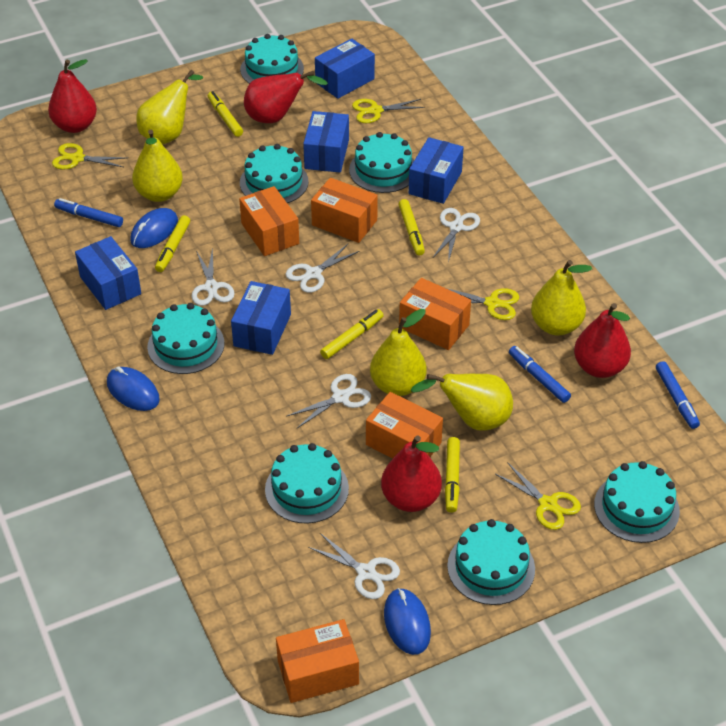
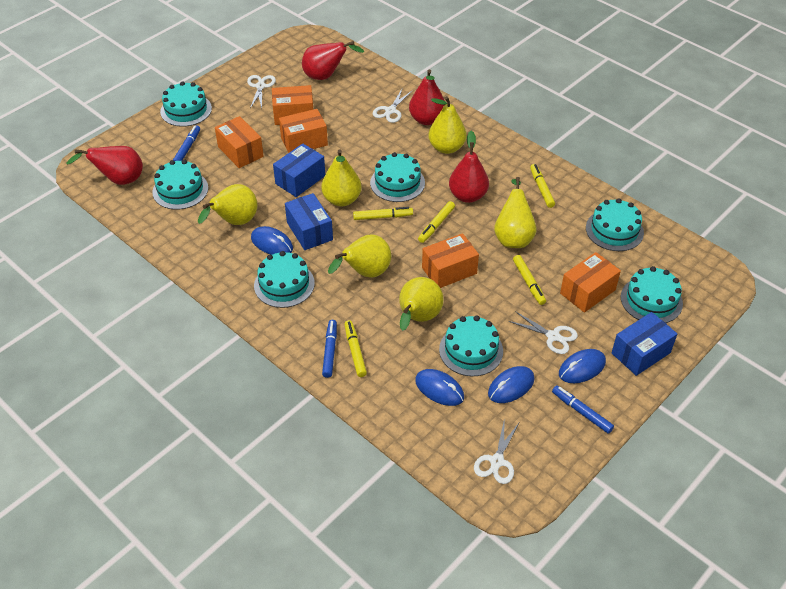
blue box: 5 -> 3
blue mouse: 3 -> 4
white scissors: 5 -> 4
yellow pear: 5 -> 6
yellow scissors: 4 -> 0

